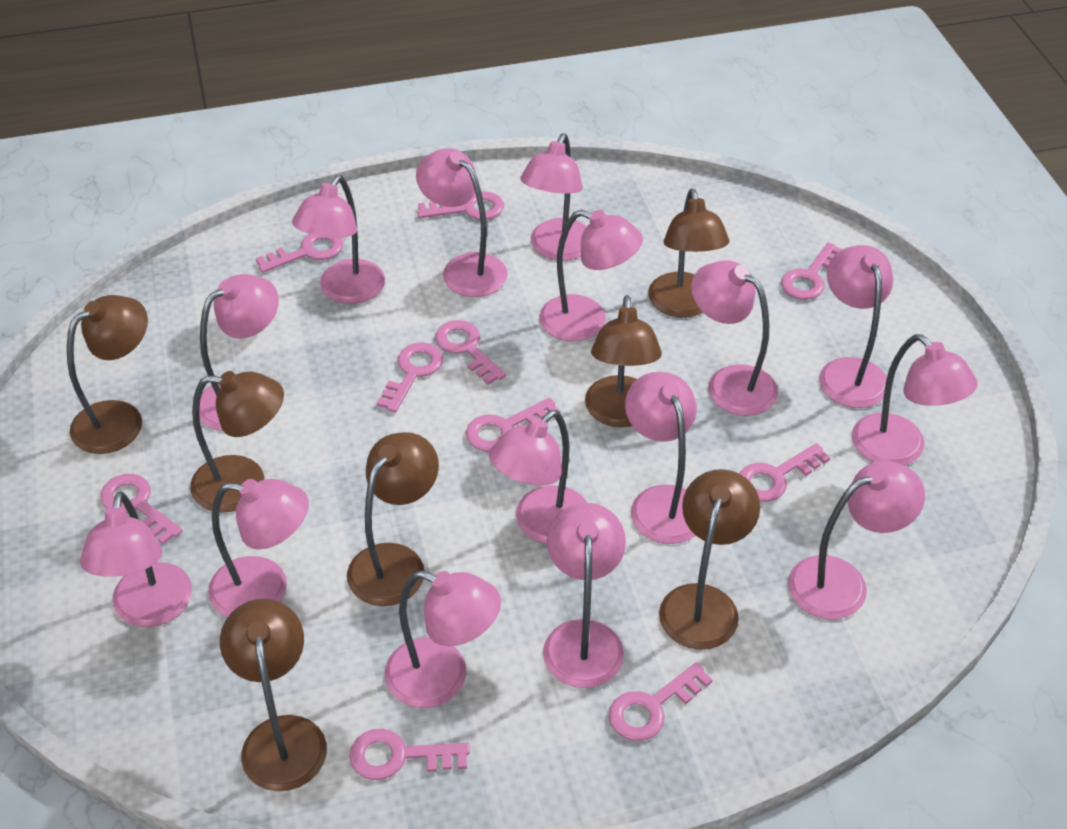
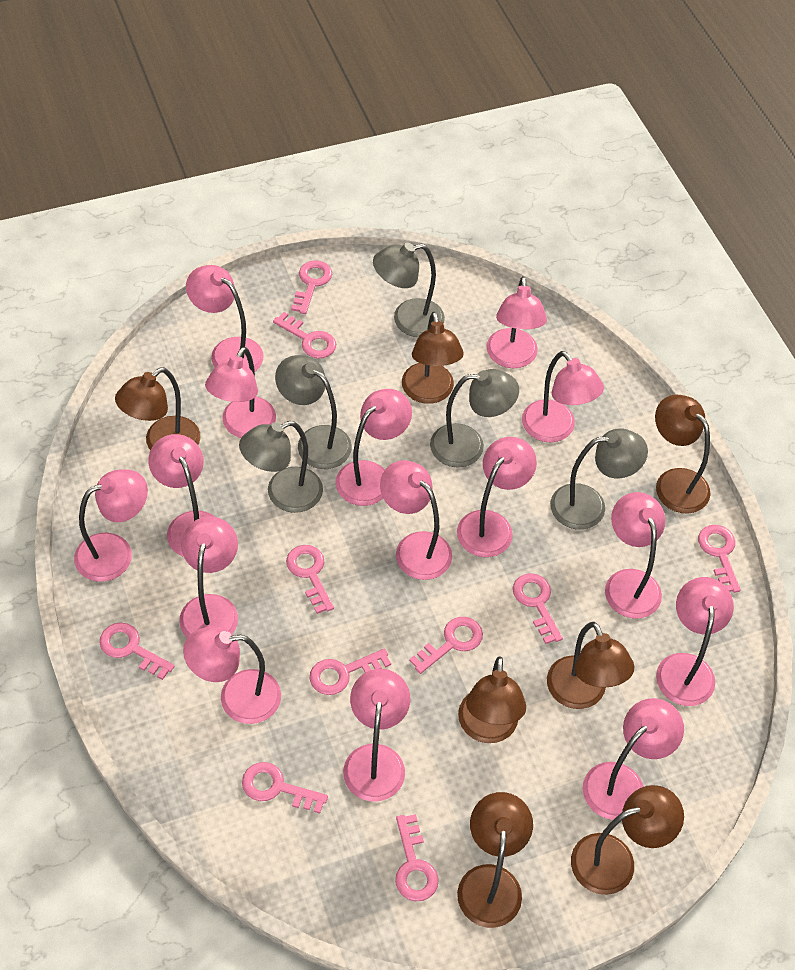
grey lamp: 0 -> 5

